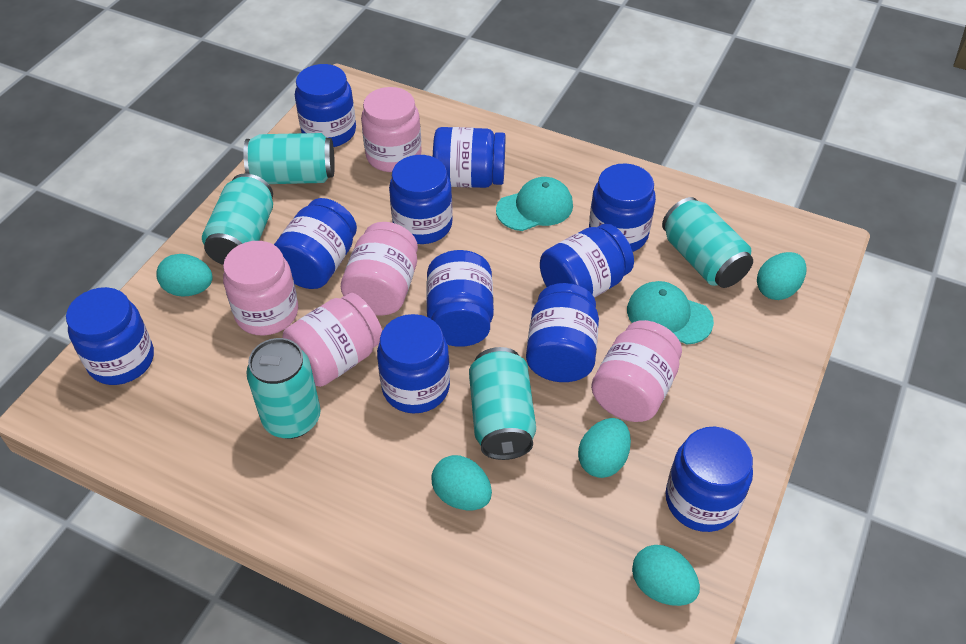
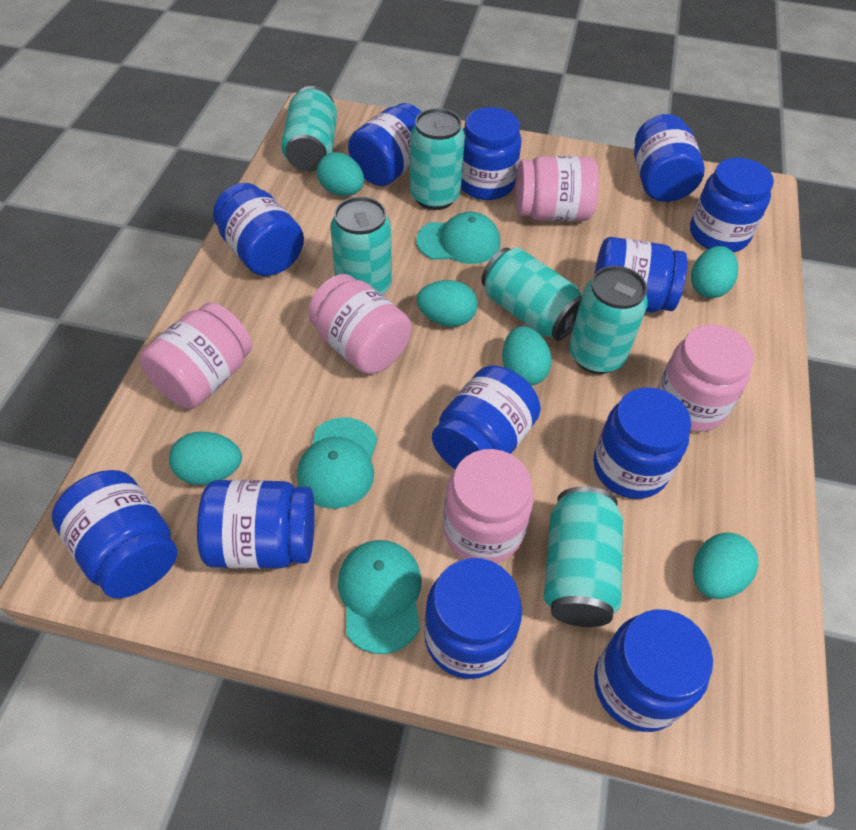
blue jar: 11 -> 12
turquoise can: 5 -> 6
turquoise cap: 2 -> 3
turquoise egg: 5 -> 6

